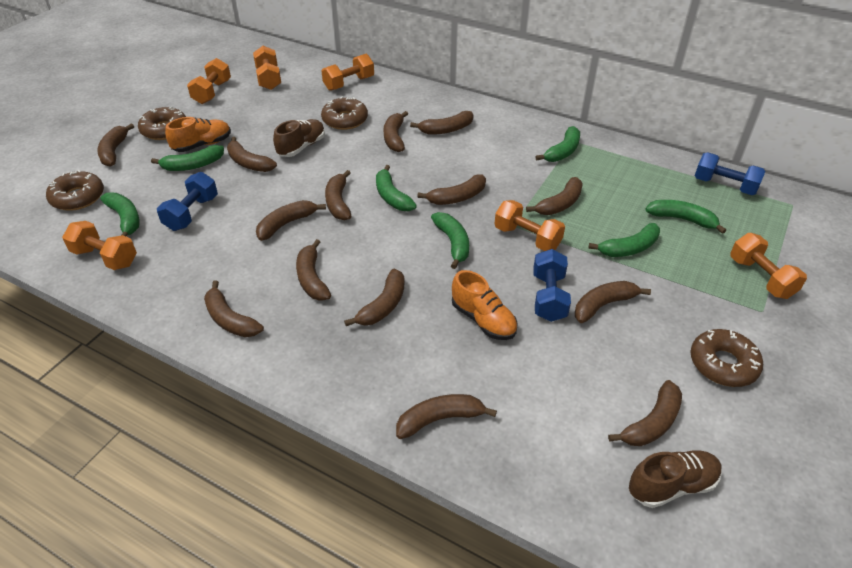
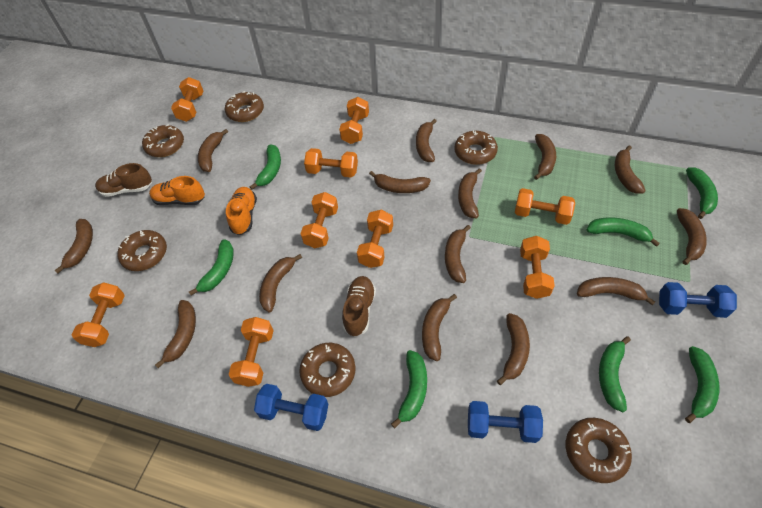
brown donut: 4 -> 6
orange dumbbell: 6 -> 9

